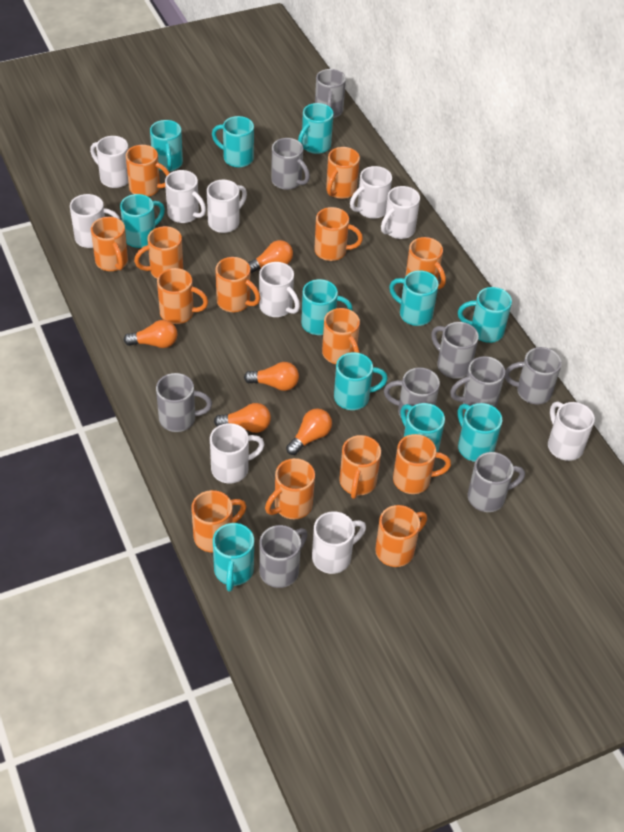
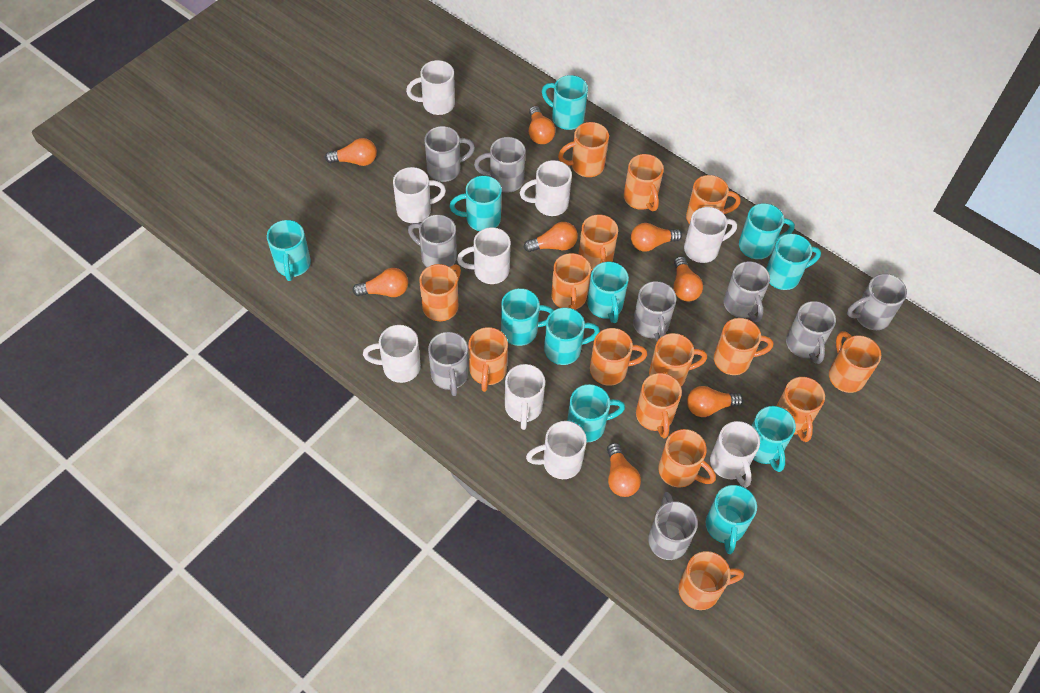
orange light bulb: 5 -> 8
orange mug: 14 -> 15
white mug: 10 -> 9

